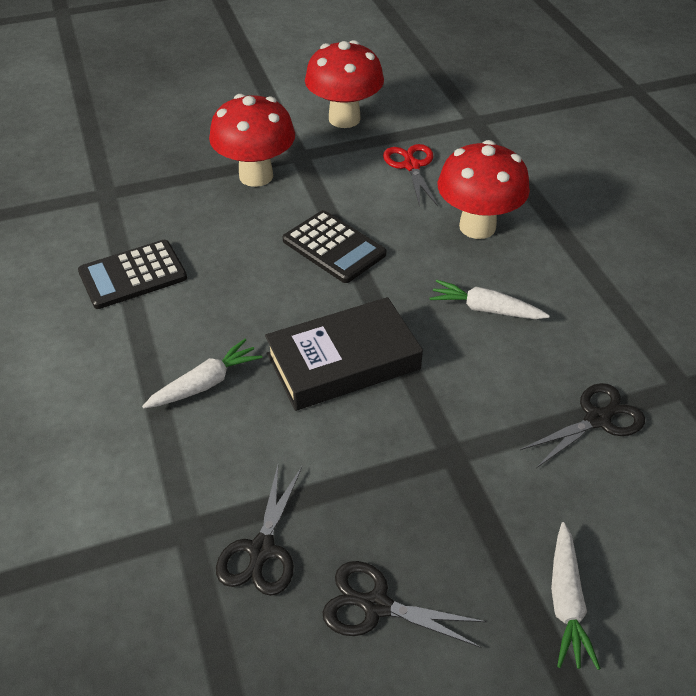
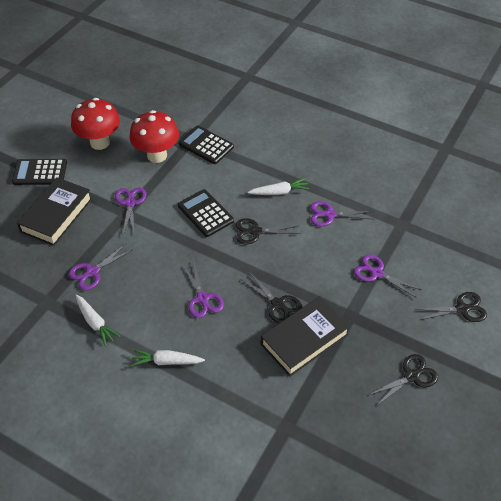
black book: 1 -> 2
black calculator: 2 -> 3
black scissors: 3 -> 4
purple scissors: 0 -> 5
red mushroom: 3 -> 2
red scissors: 1 -> 0

